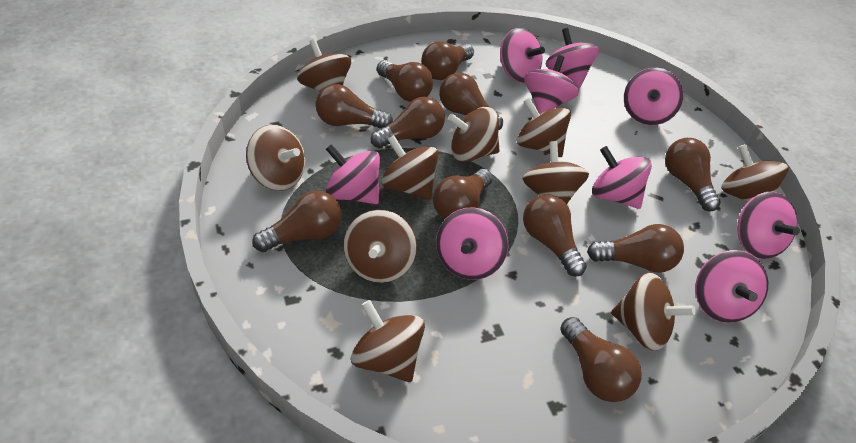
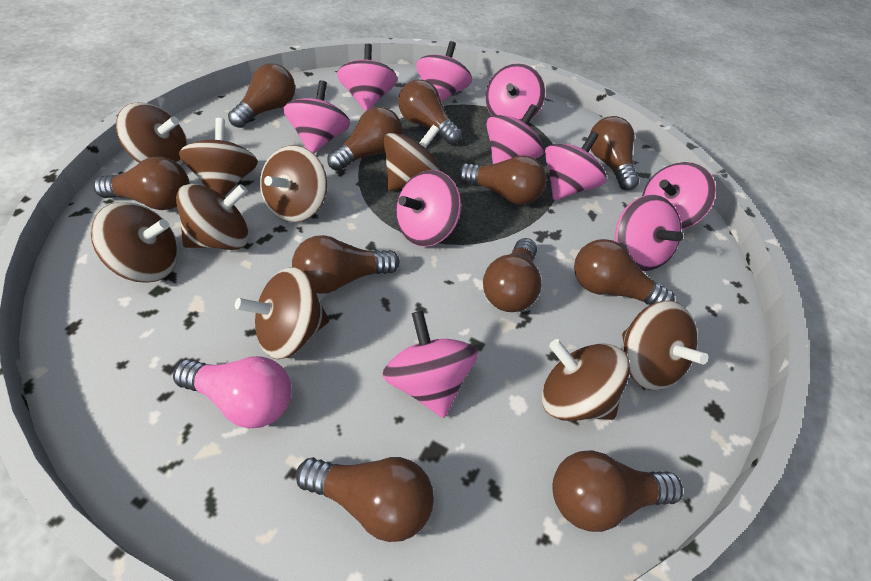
brown spinning top: 10 -> 9
pink light bulb: 0 -> 1
pink spinning top: 9 -> 10

